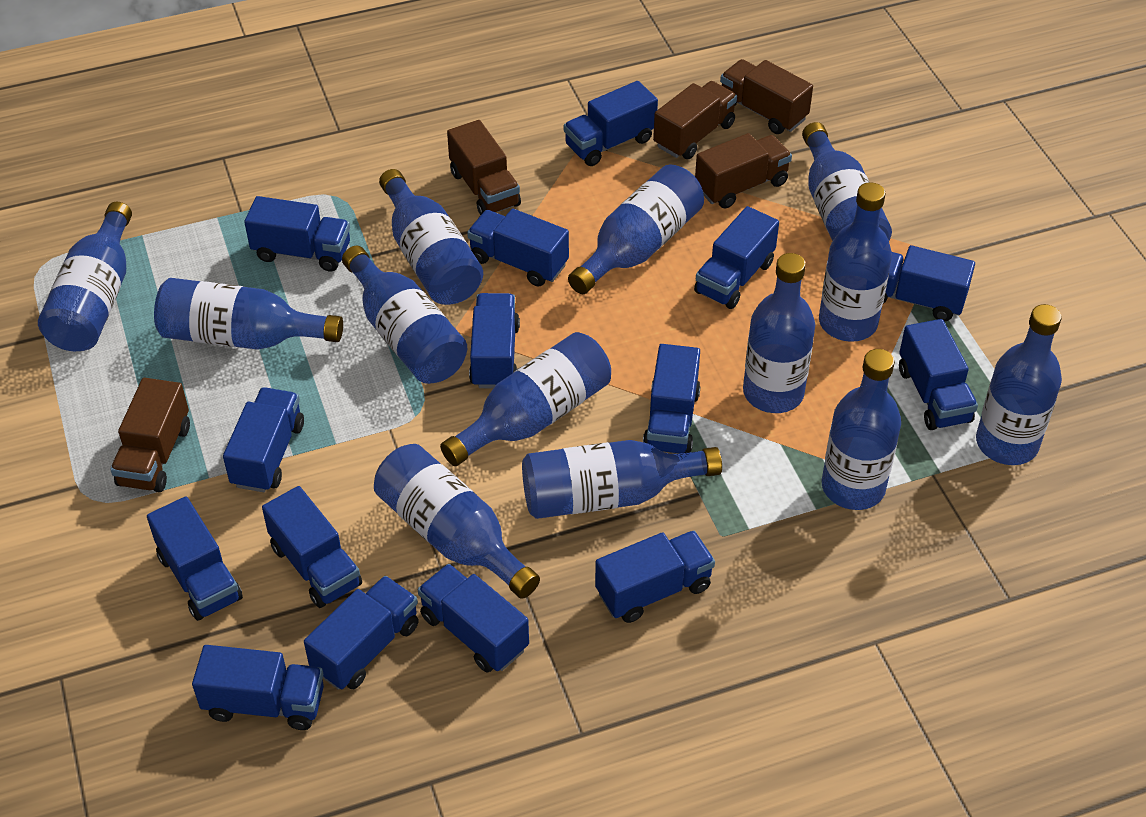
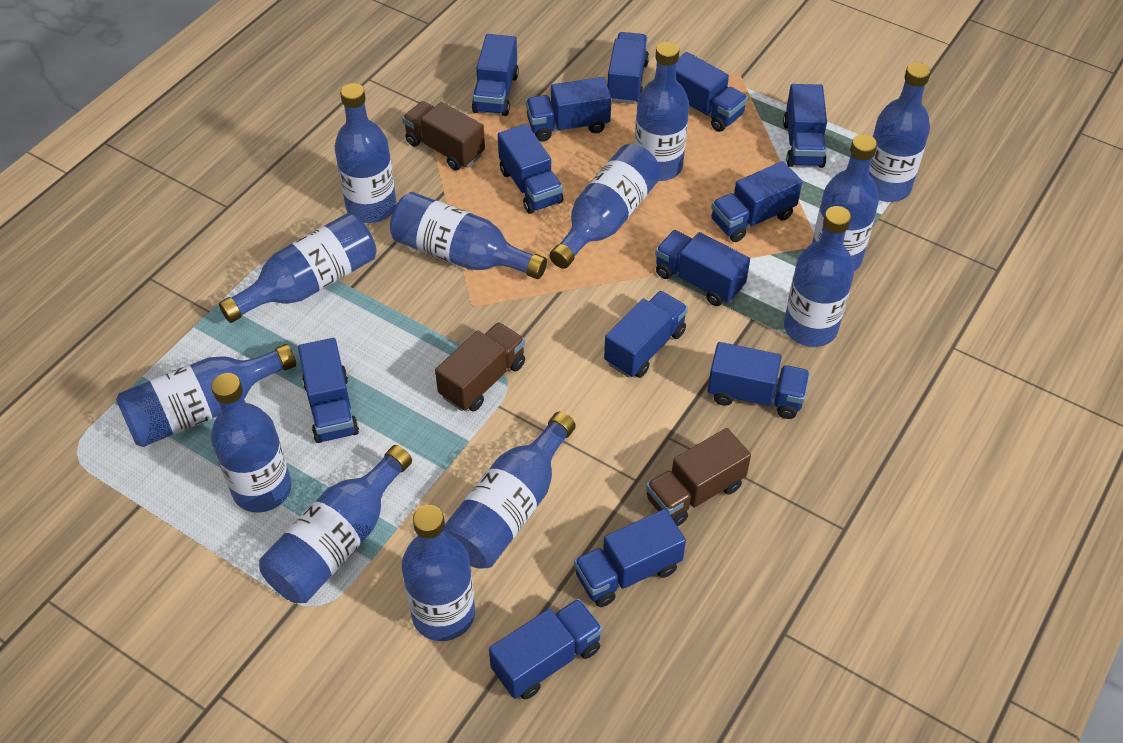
blue truck: 15 -> 13
brown truck: 5 -> 3

